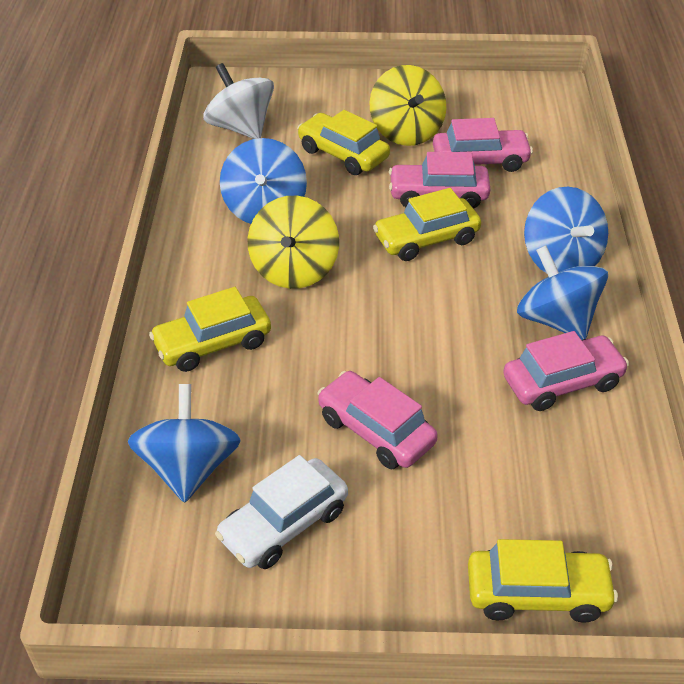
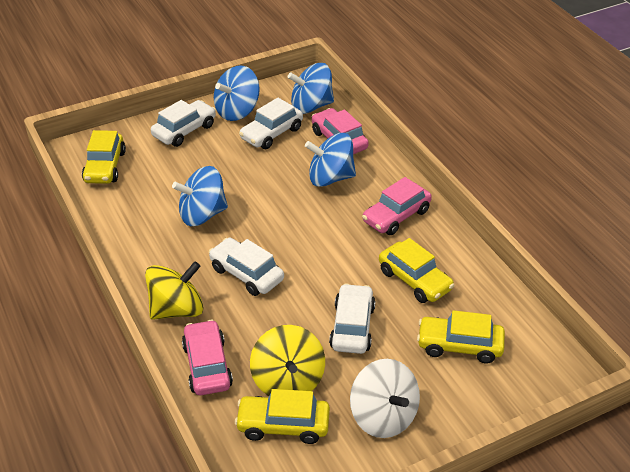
pink car: 4 -> 3
white car: 1 -> 4

